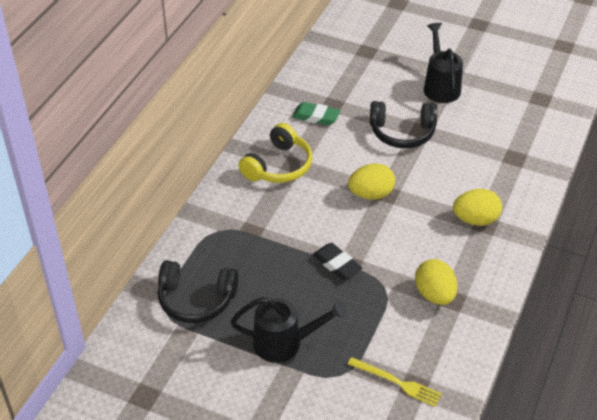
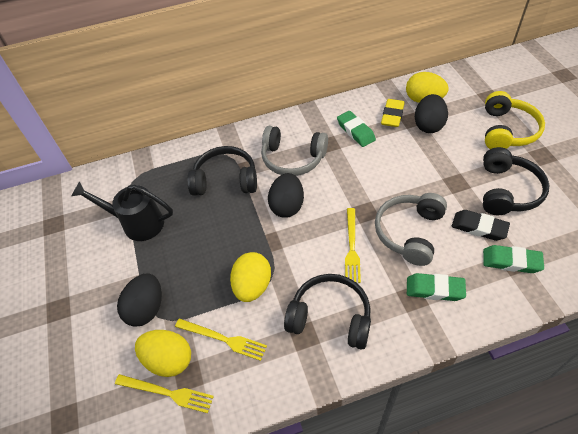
black egg: 0 -> 3
black headphones: 2 -> 3
black watering can: 2 -> 1
green eraser: 1 -> 3
grey headphones: 0 -> 2
yellow eraser: 0 -> 1
yellow fork: 1 -> 3

